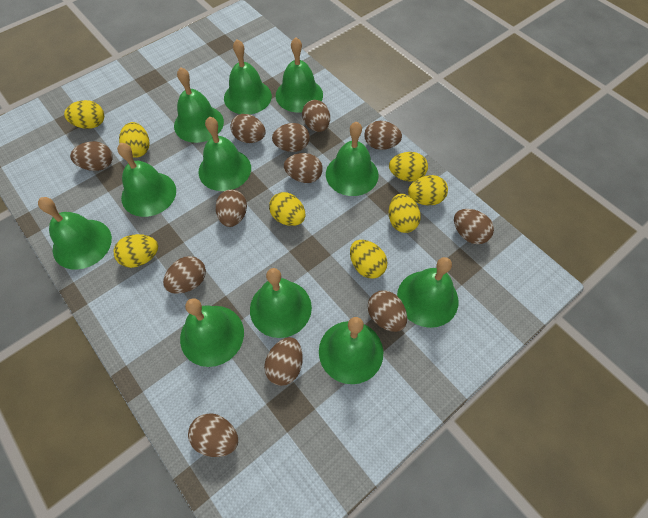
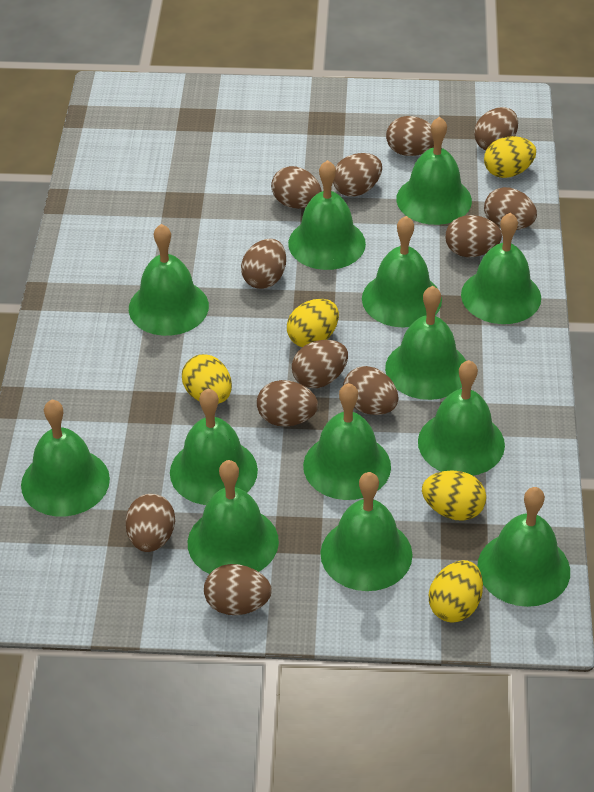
green bell: 11 -> 13
yellow egg: 8 -> 5

